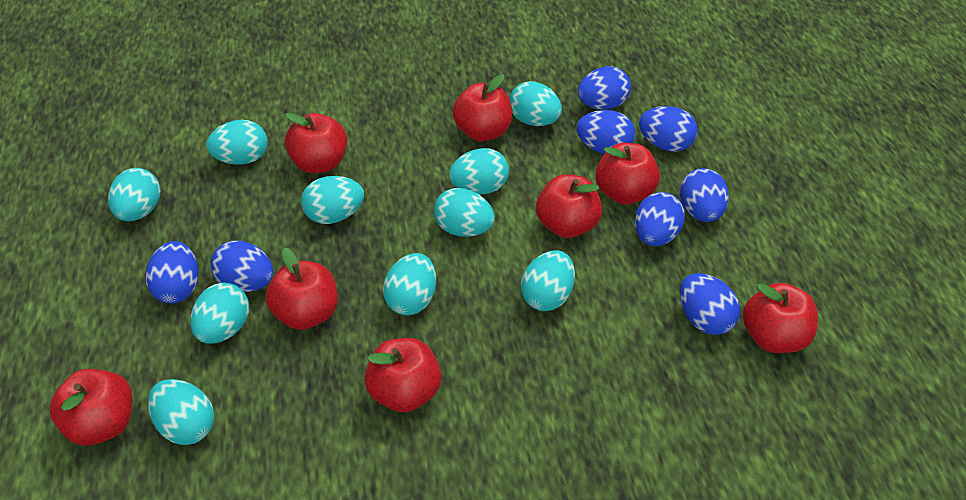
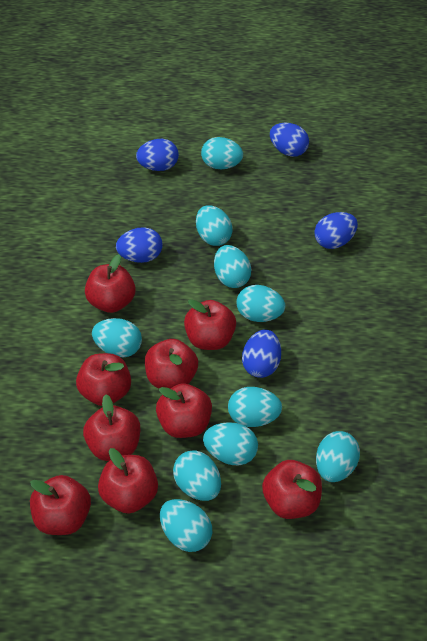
blue egg: 8 -> 5
red apple: 8 -> 9

